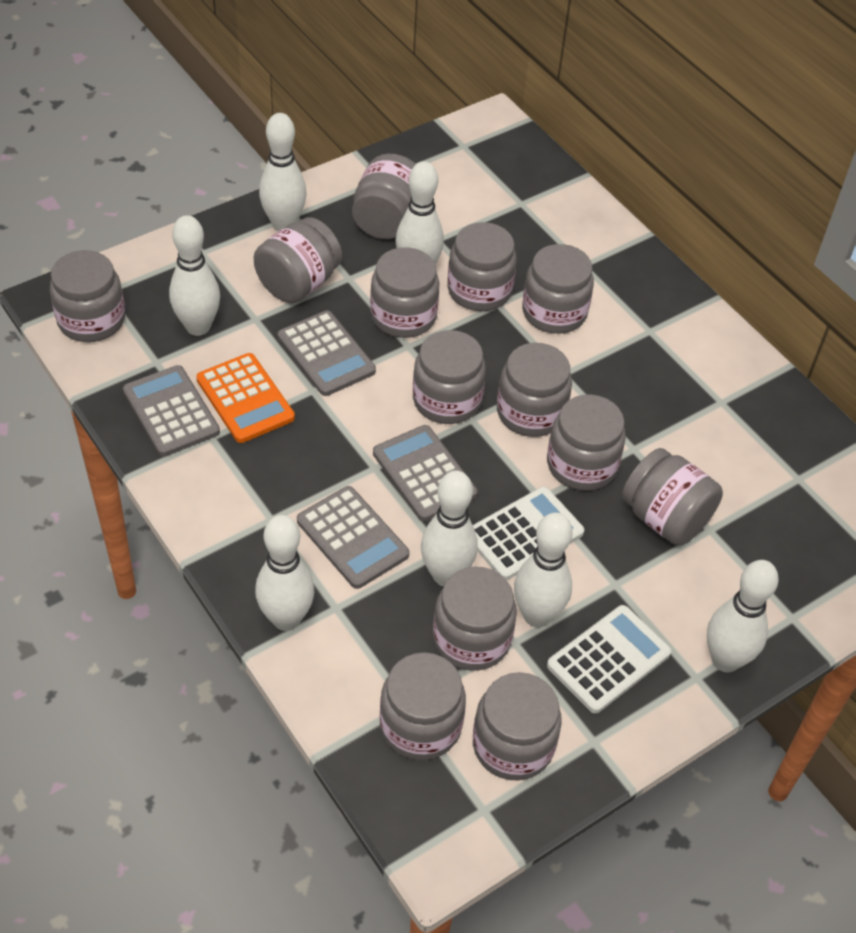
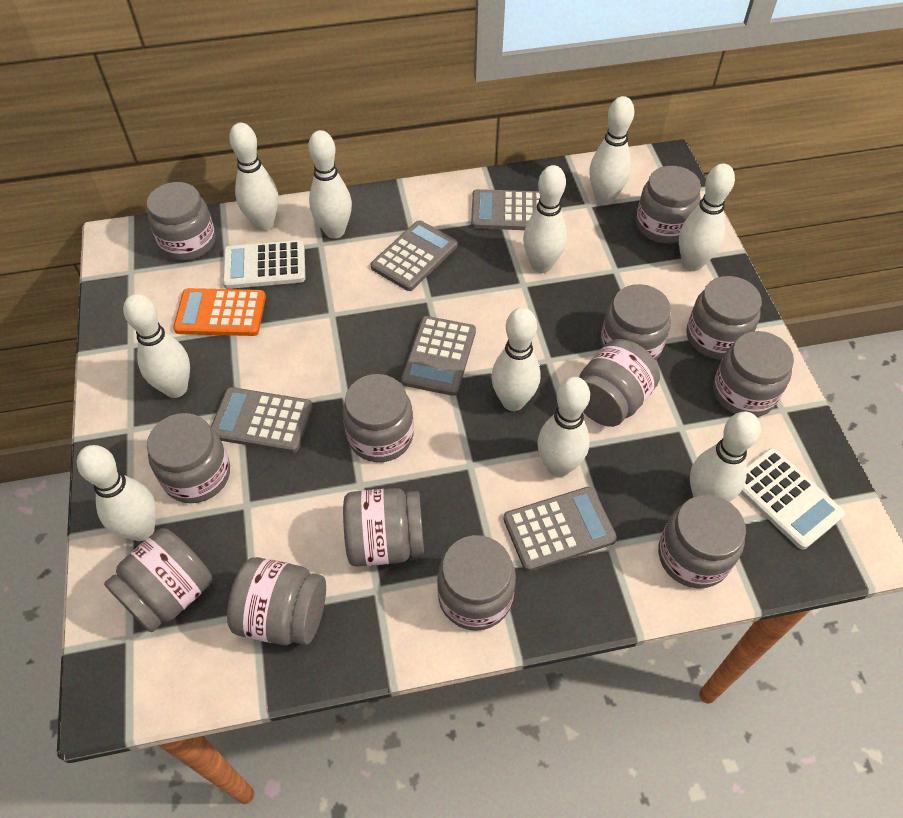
grey calculator: 4 -> 5
white bowling pin: 7 -> 10

